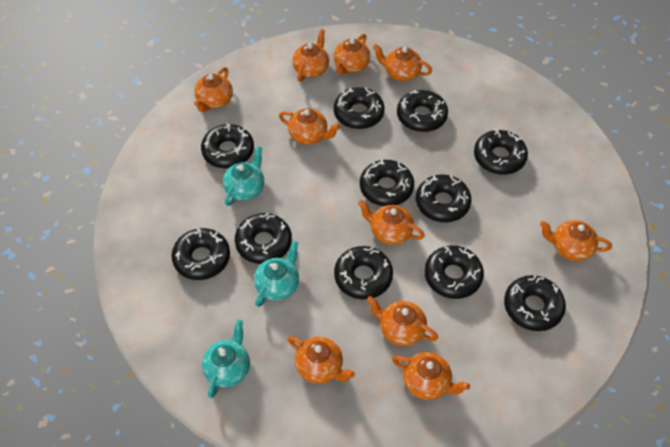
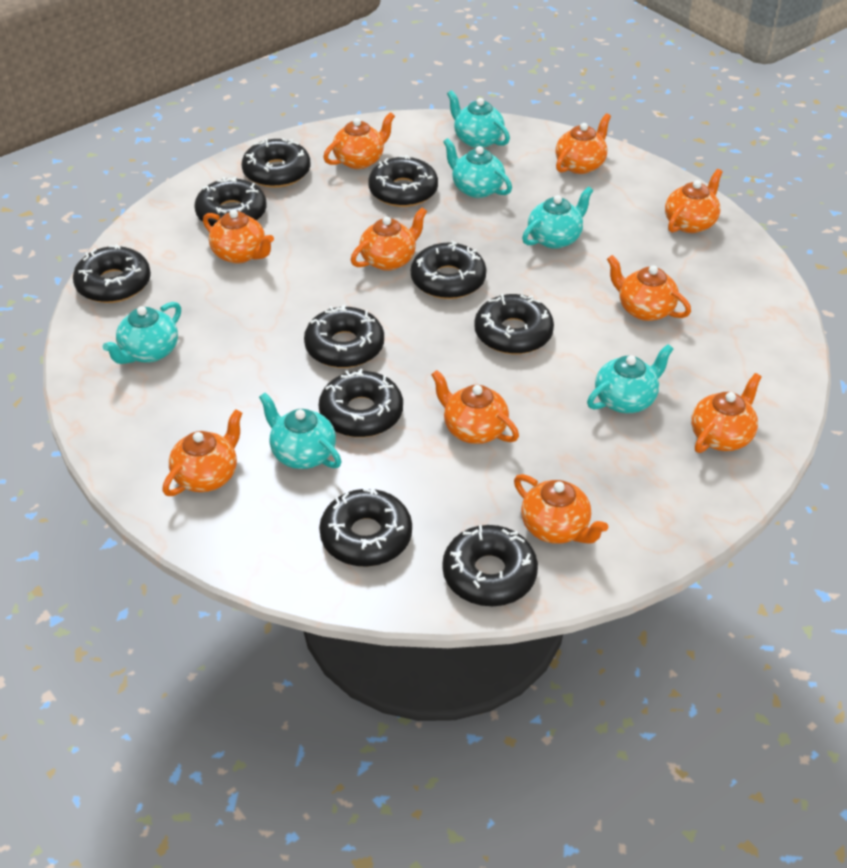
black donut: 11 -> 10
turquoise teapot: 3 -> 6

